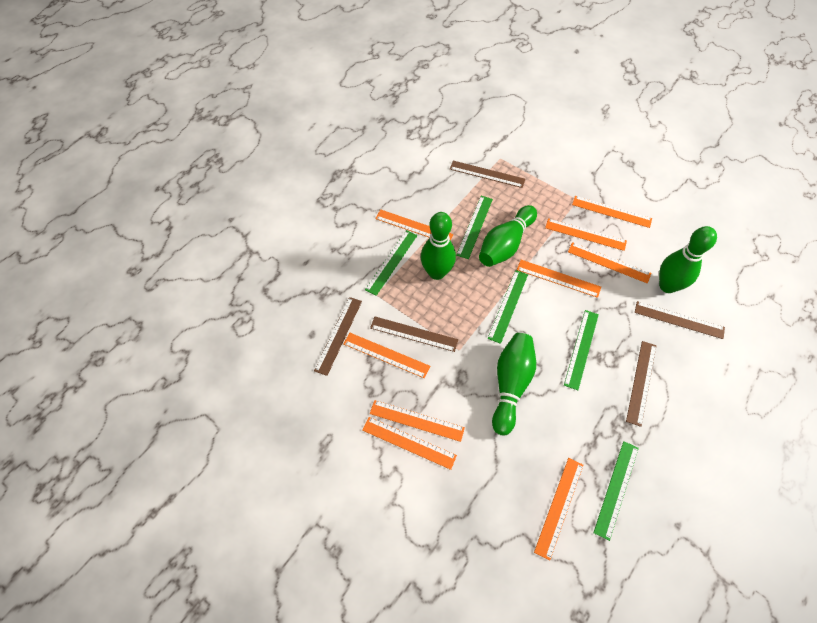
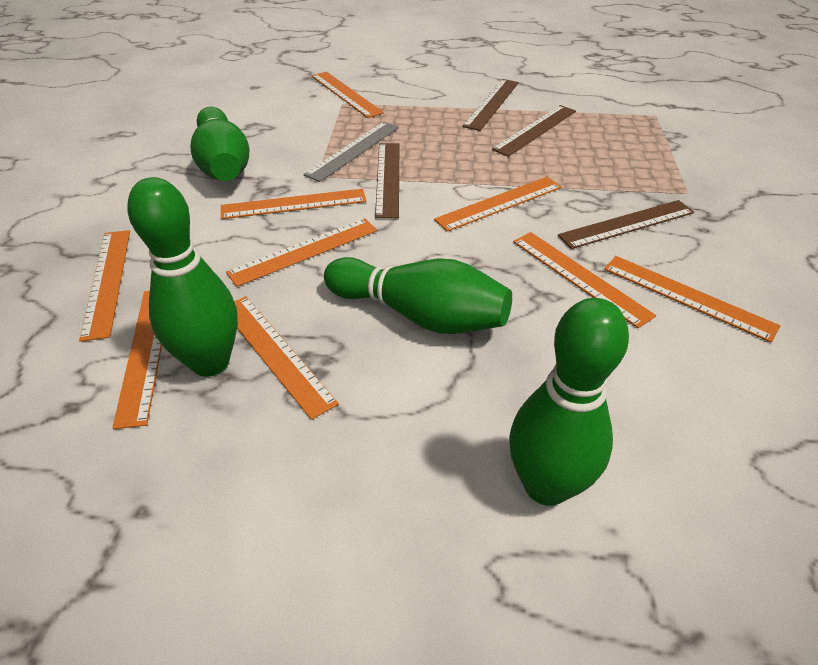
brown ruler: 5 -> 4
green ruler: 5 -> 0
grey ruler: 0 -> 1

